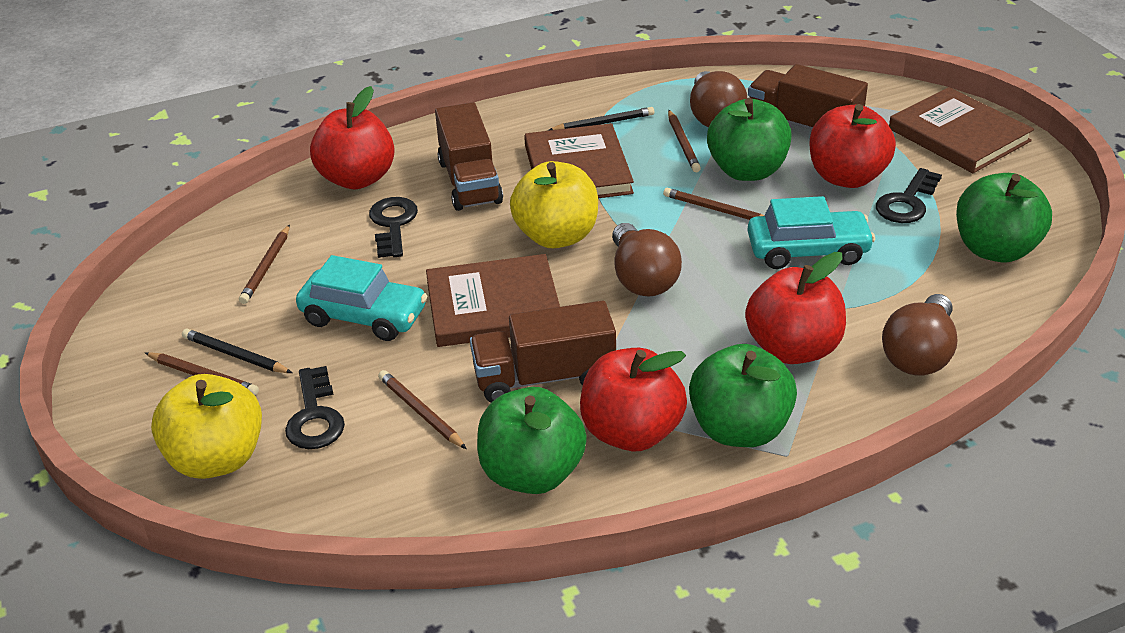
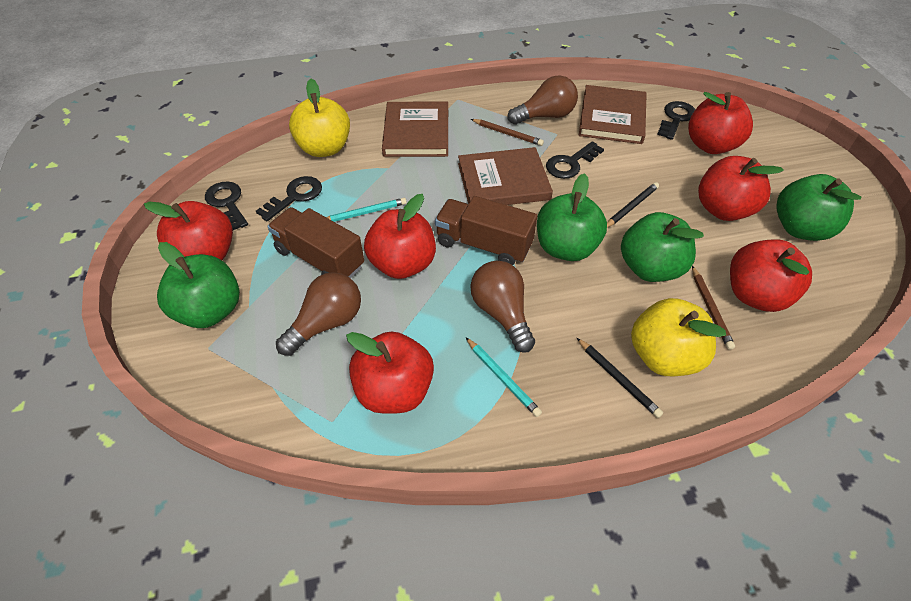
black key: 3 -> 4
brown pencil: 5 -> 2
brown truck: 3 -> 2
red apple: 4 -> 6
turquoise car: 2 -> 0
turquoise pencil: 0 -> 2

